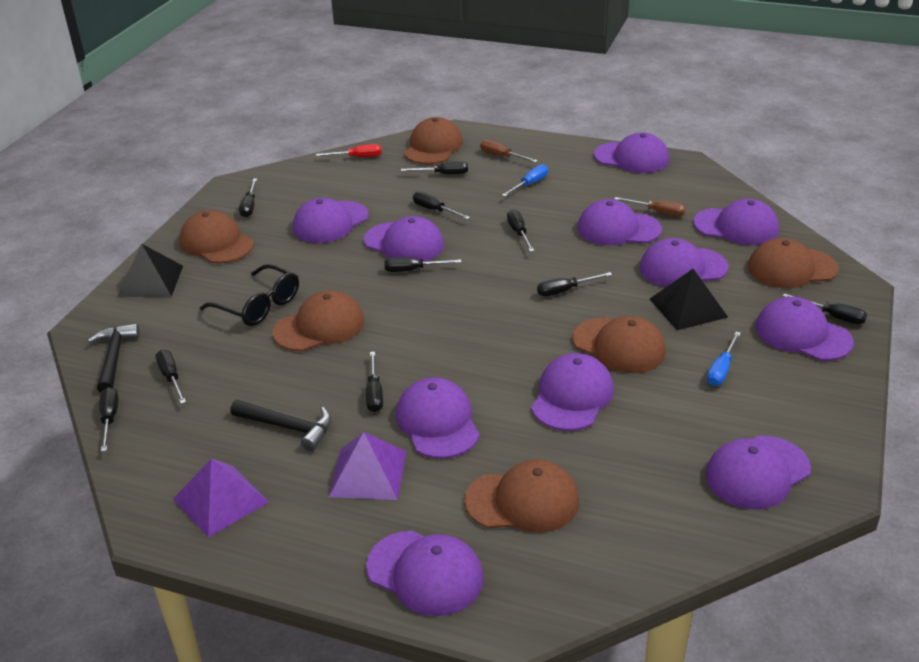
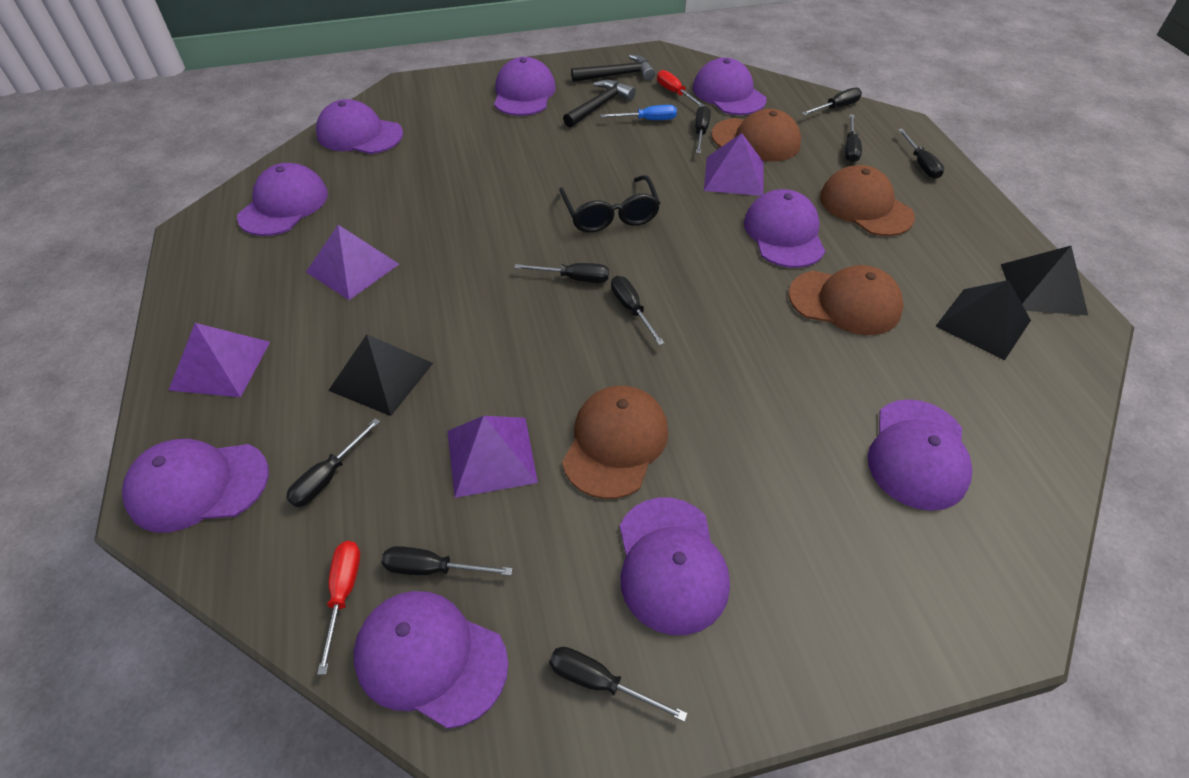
black pyramid: 2 -> 3
black screwdriver: 10 -> 9
blue screwdriver: 2 -> 1
brown cap: 6 -> 4
brown screwdriver: 2 -> 0
purple cap: 11 -> 9
purple pyramid: 2 -> 4
red screwdriver: 1 -> 2

